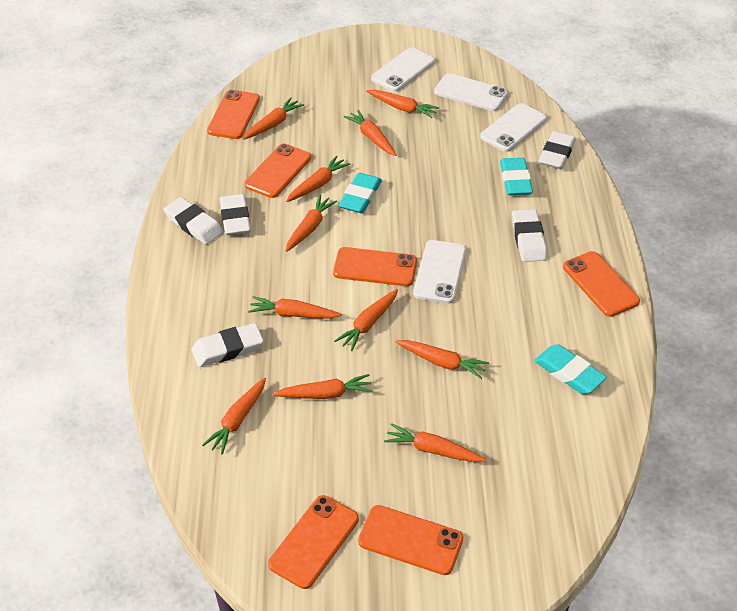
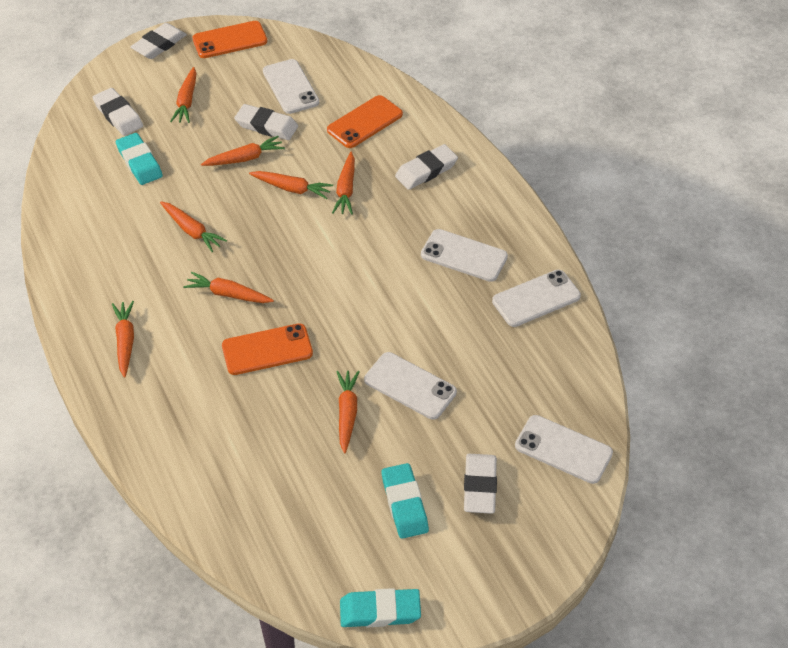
orange carrot: 11 -> 8
orange phone: 6 -> 3
white phone: 4 -> 5

